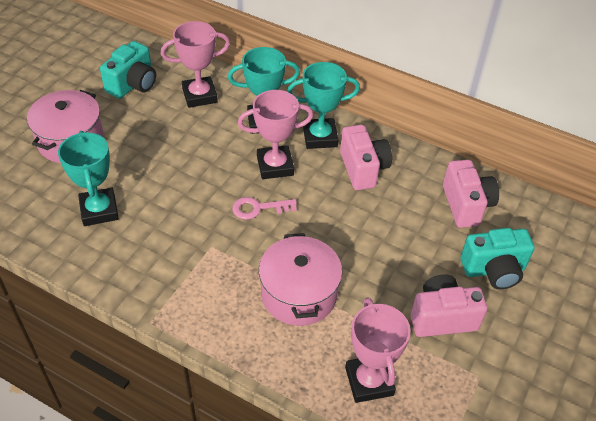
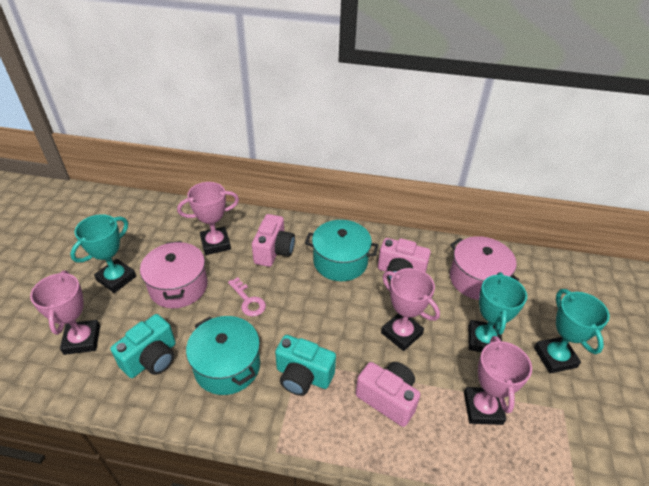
pink trophy: 3 -> 4
turquoise pot: 0 -> 2

